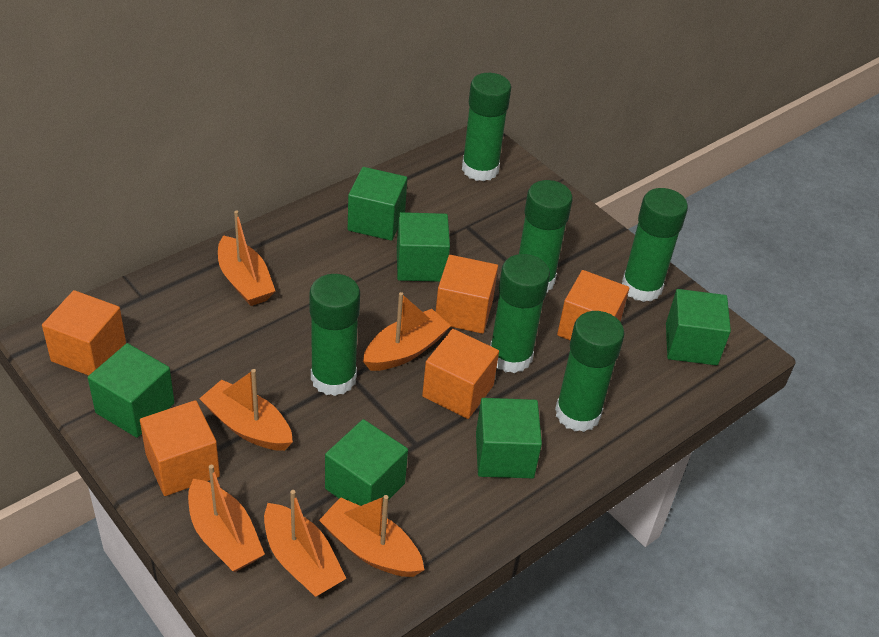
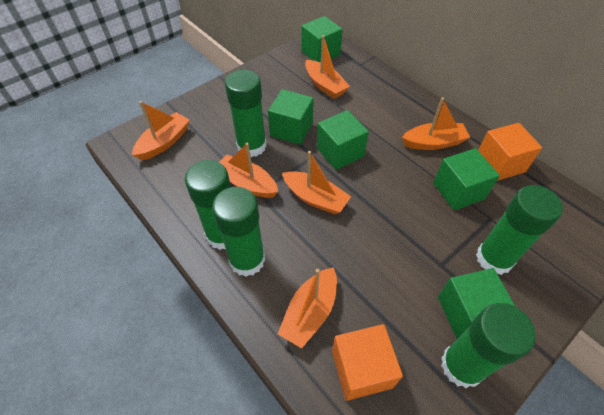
green cube: 6 -> 5
green glue stick: 6 -> 5
orange cube: 5 -> 2

